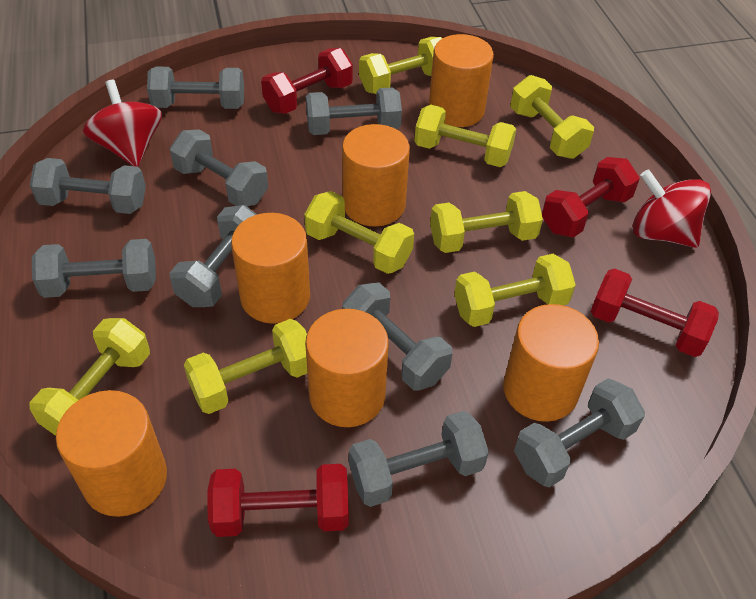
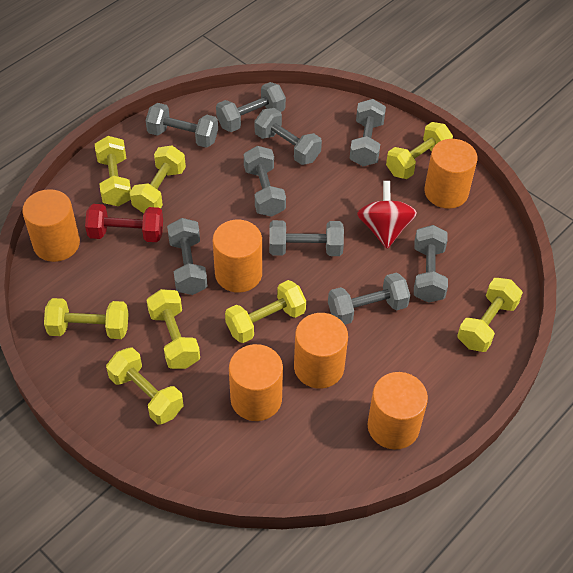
red dumbbell: 4 -> 1
red spinning top: 2 -> 1

